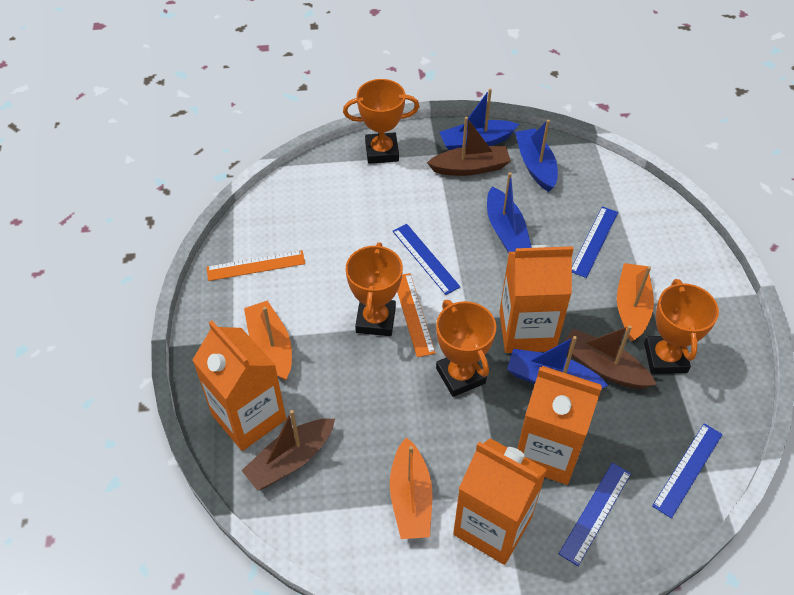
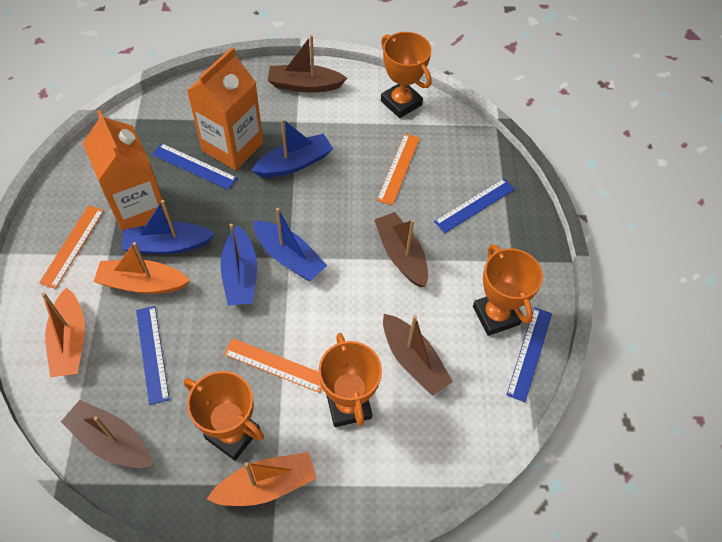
brown boat: 3 -> 4
orange carton: 4 -> 2
orange ruler: 2 -> 3

